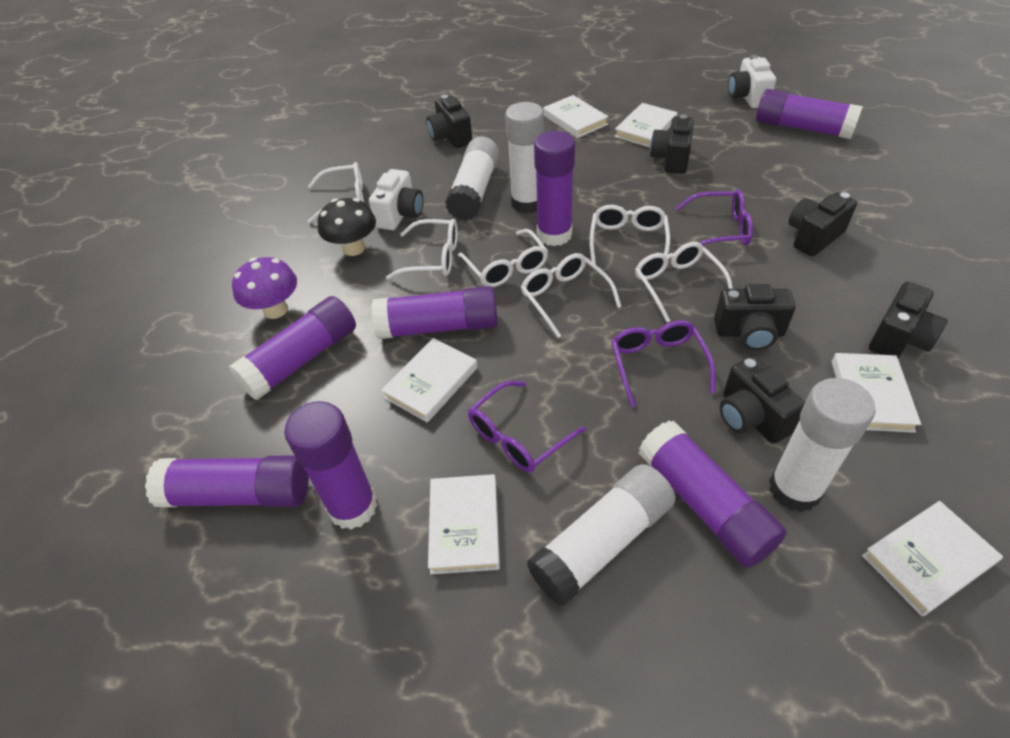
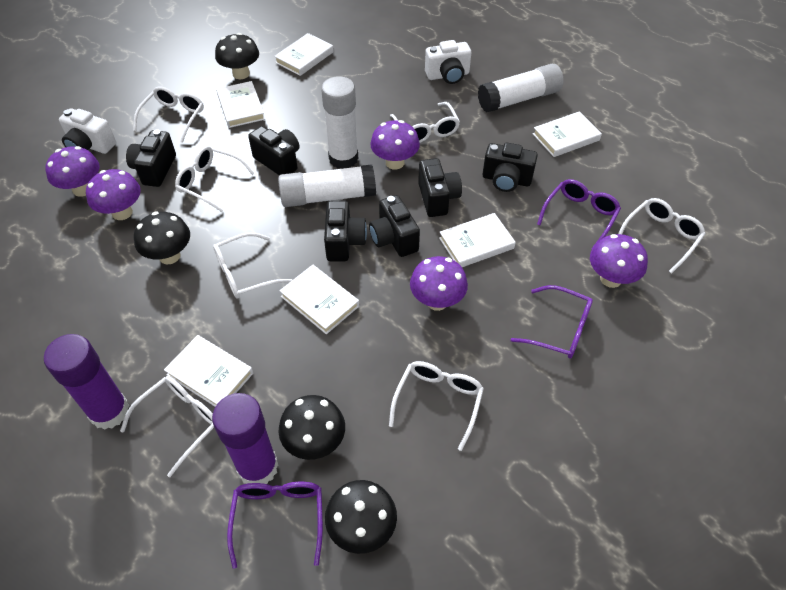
black mushroom: 1 -> 4
purple glue stick: 7 -> 2
purple mushroom: 1 -> 5
white glasses: 6 -> 7
white glue stick: 4 -> 3

